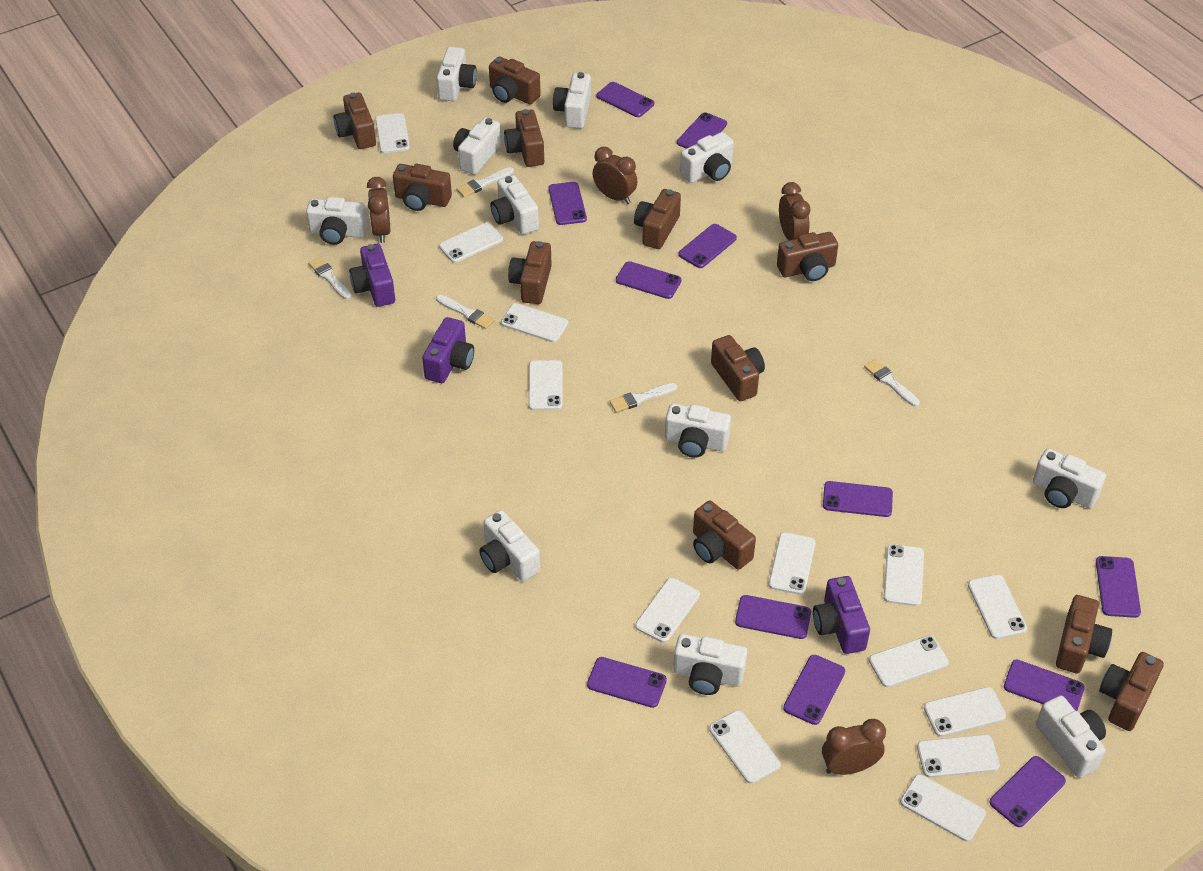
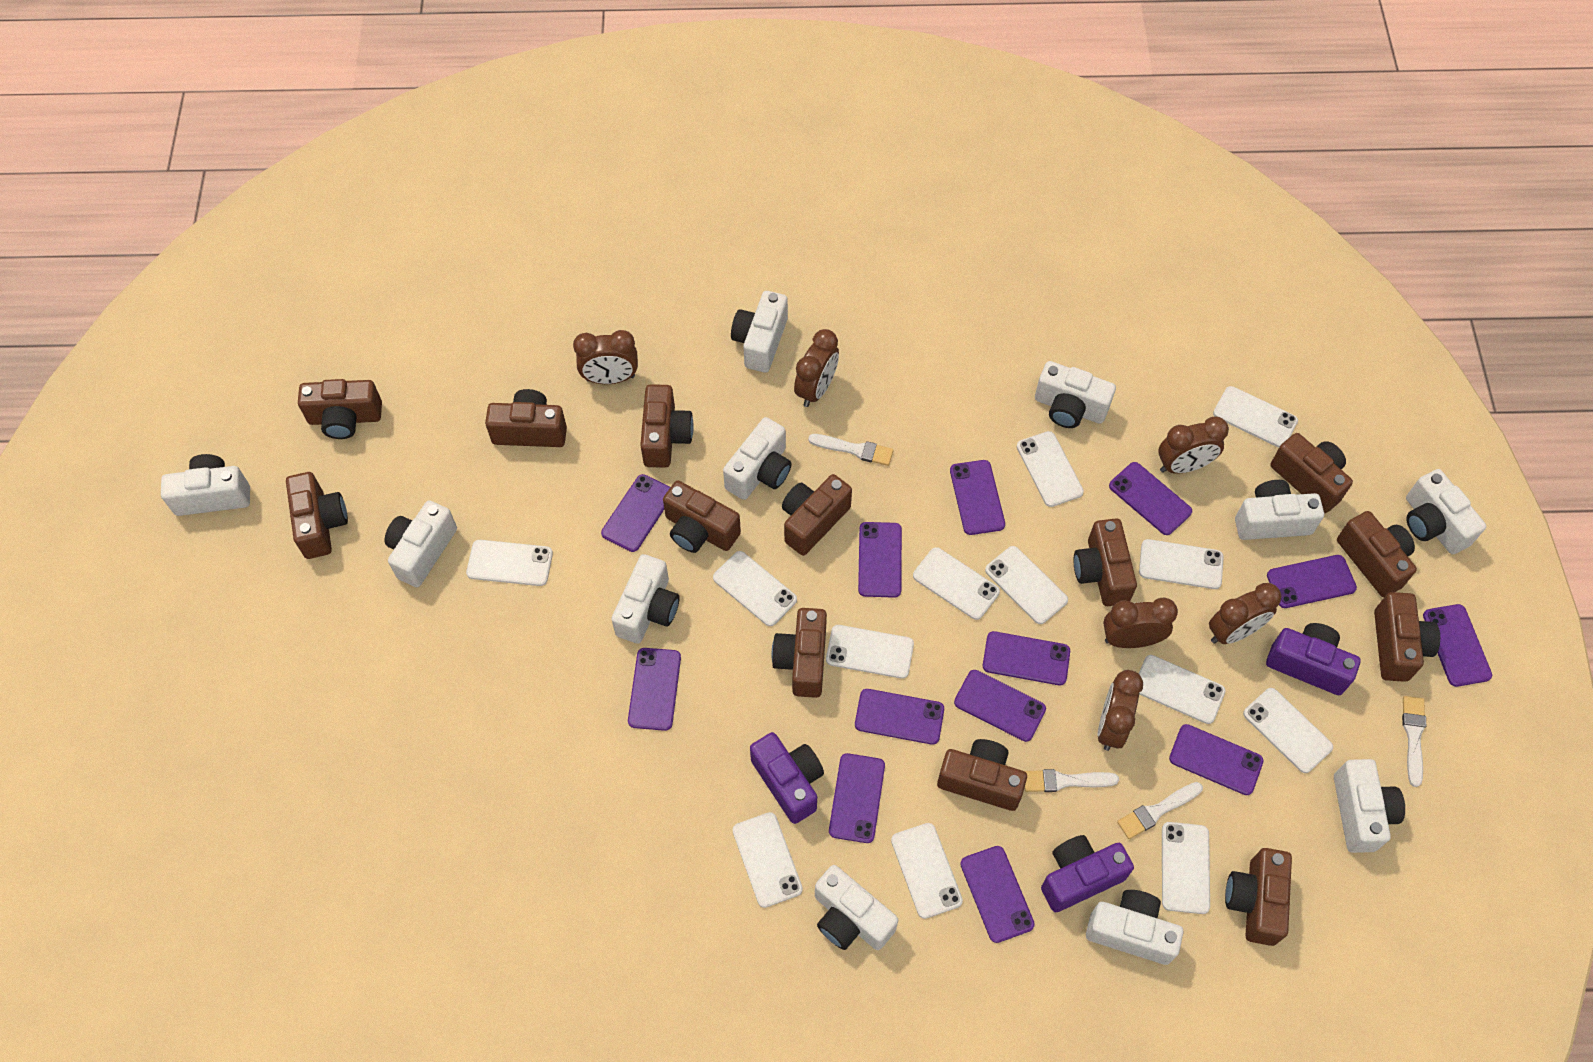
brown camera: 11 -> 13
brown clock: 4 -> 6
purple phone: 12 -> 13
white brush: 5 -> 4

